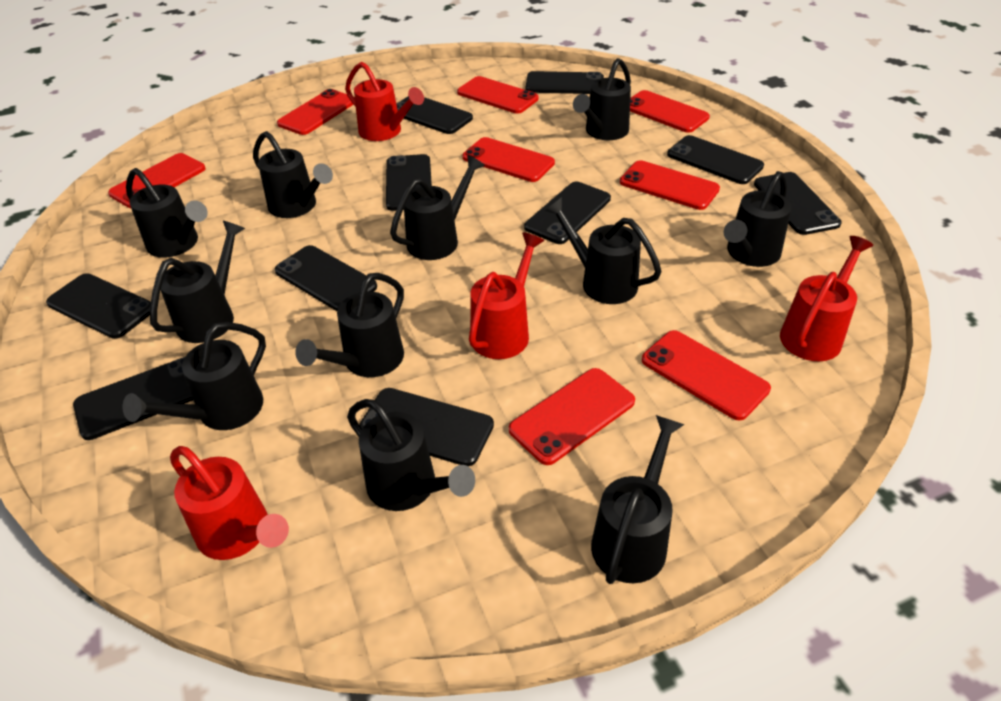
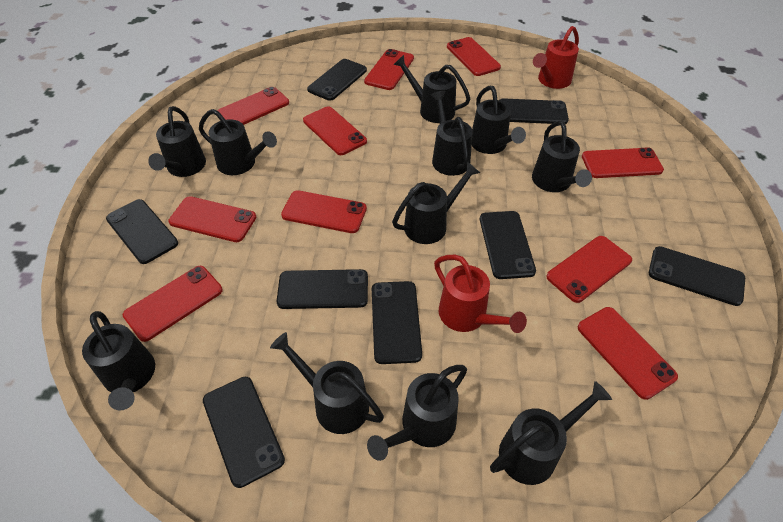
black phone: 10 -> 8
red phone: 8 -> 10
red watering can: 4 -> 2

